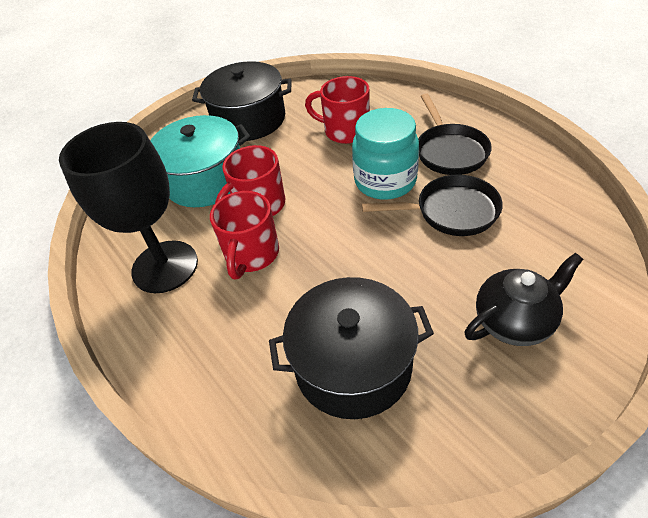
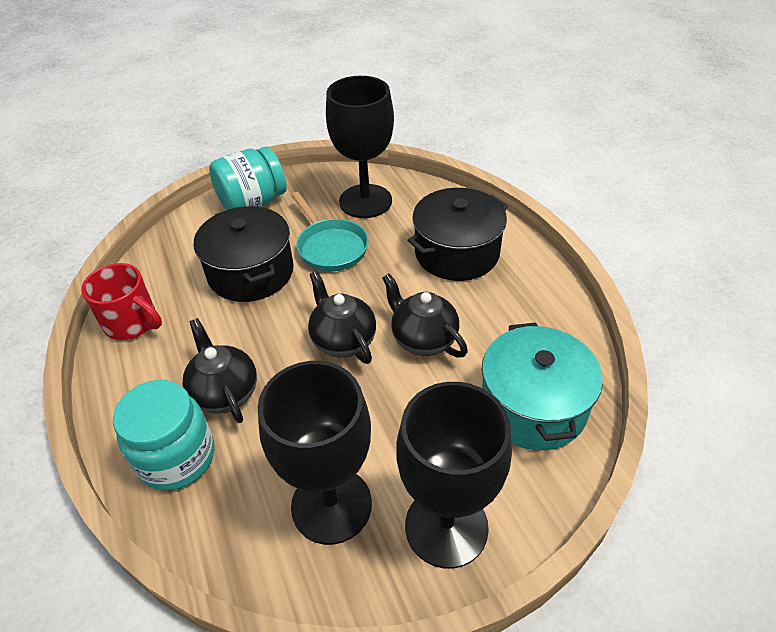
black goblet: 1 -> 3
black pan: 2 -> 0
black teapot: 1 -> 3
red mug: 3 -> 1
turquoise jar: 1 -> 2
turquoise pan: 0 -> 1

